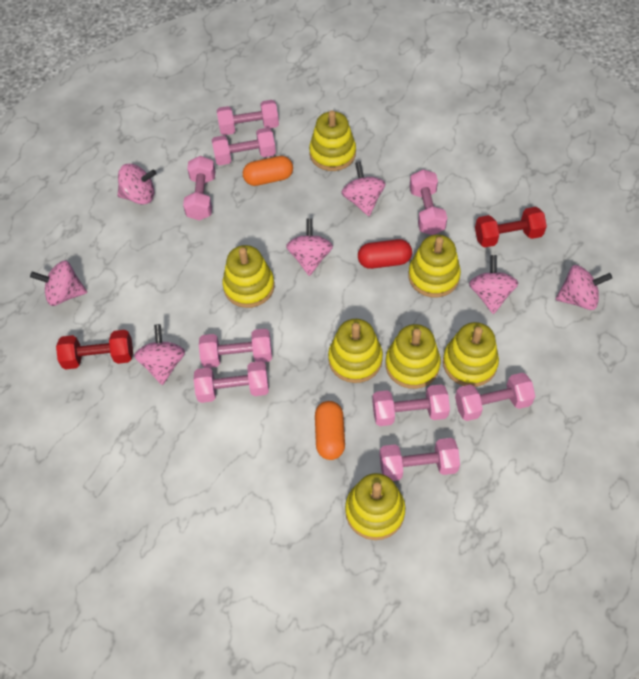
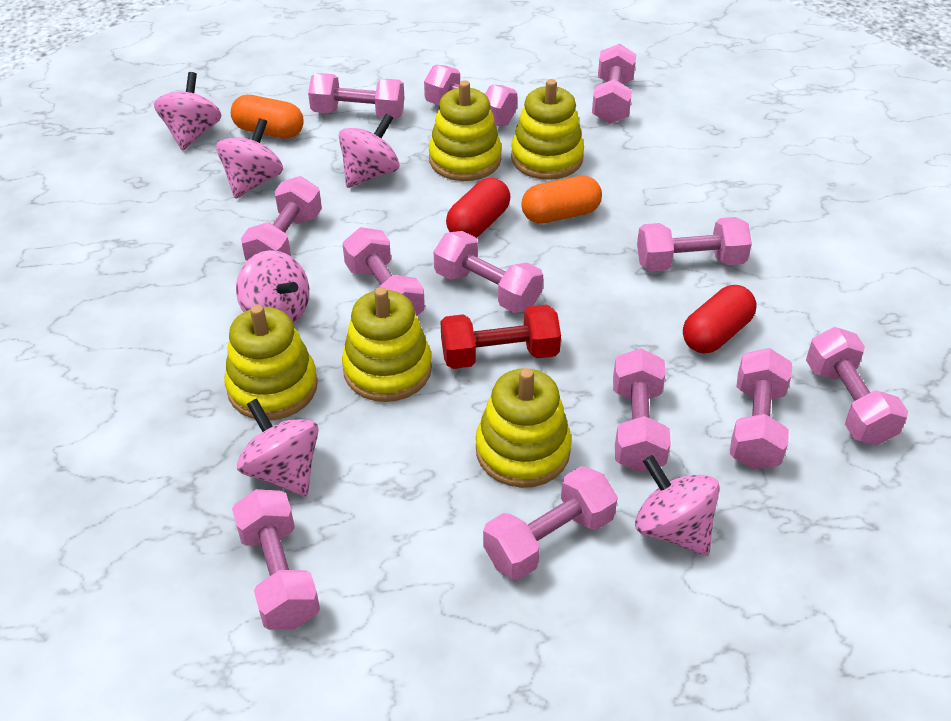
pink dumbbell: 9 -> 12
pink spinning top: 7 -> 6
red capsule: 1 -> 2
red dumbbell: 2 -> 1
yellow stacking toy: 7 -> 5

